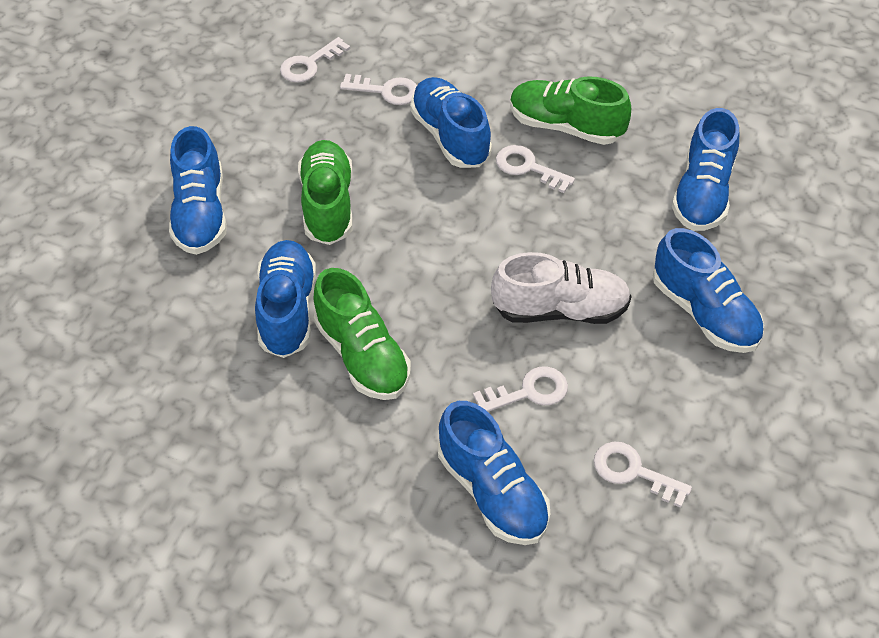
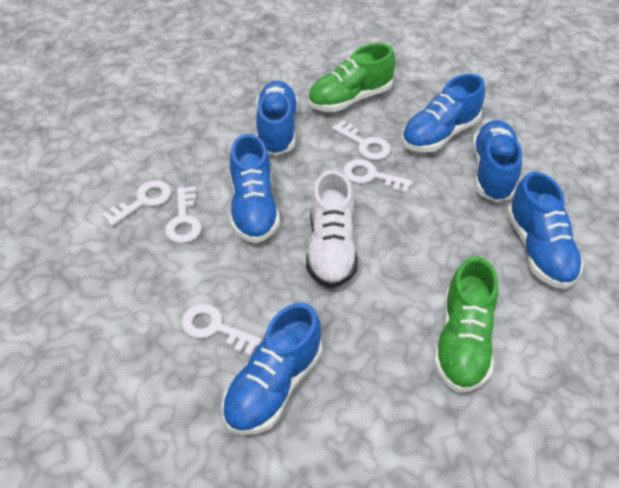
green shoe: 3 -> 2

